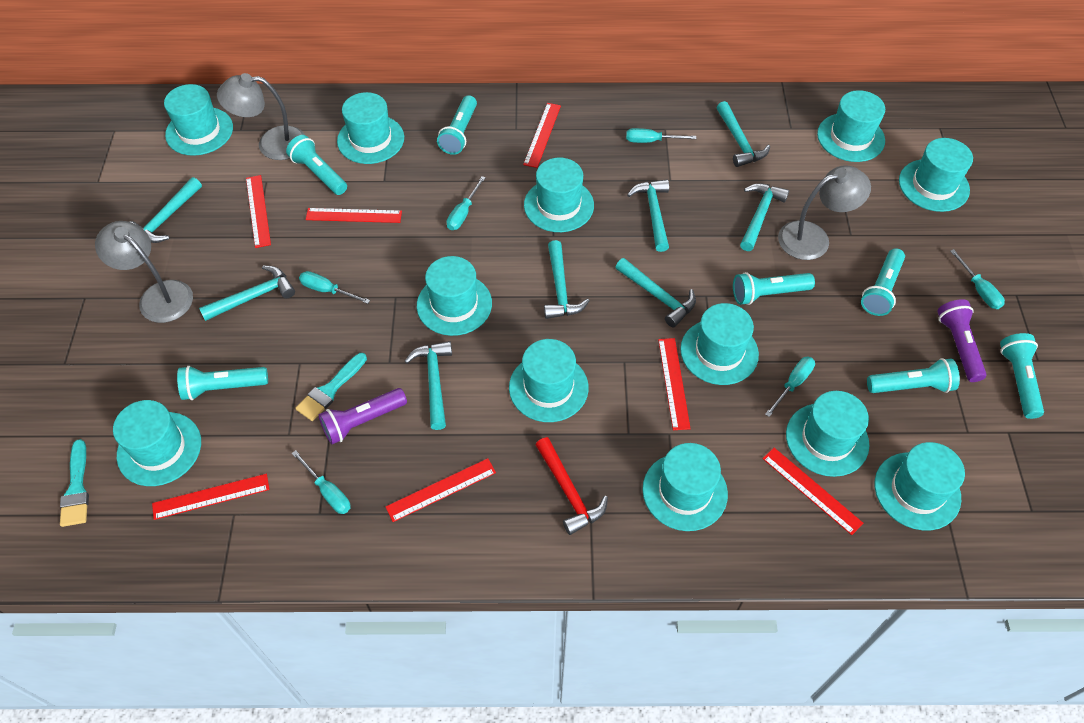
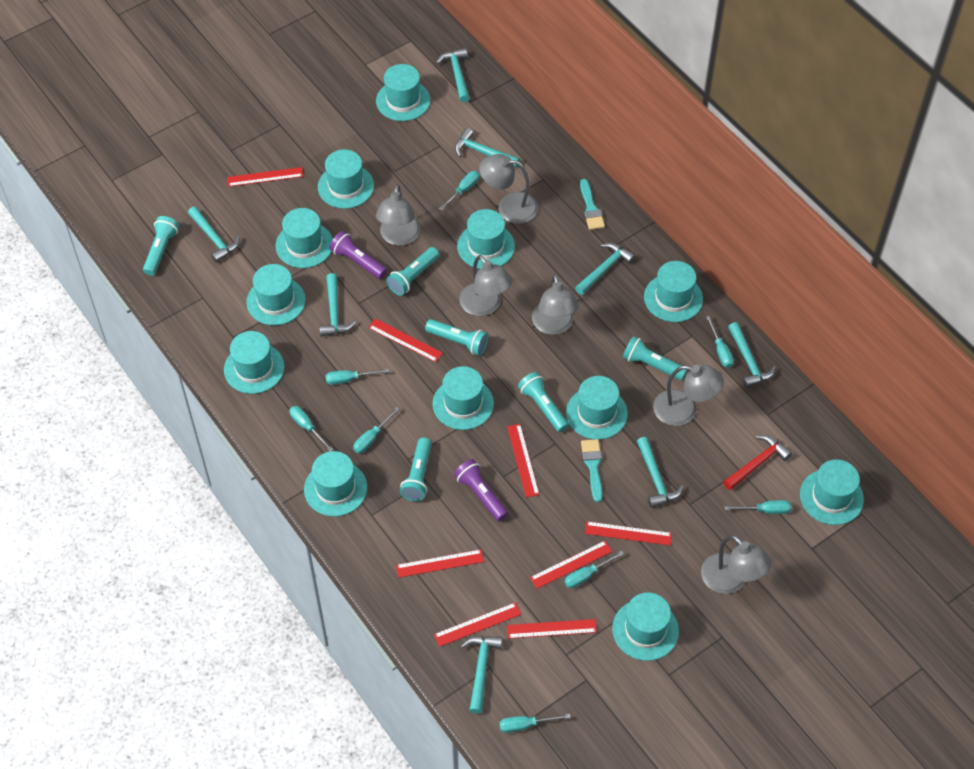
grey lamp: 3 -> 6
red ruler: 7 -> 8
turquoise flashlight: 7 -> 6
turquoise screwdriver: 6 -> 8

